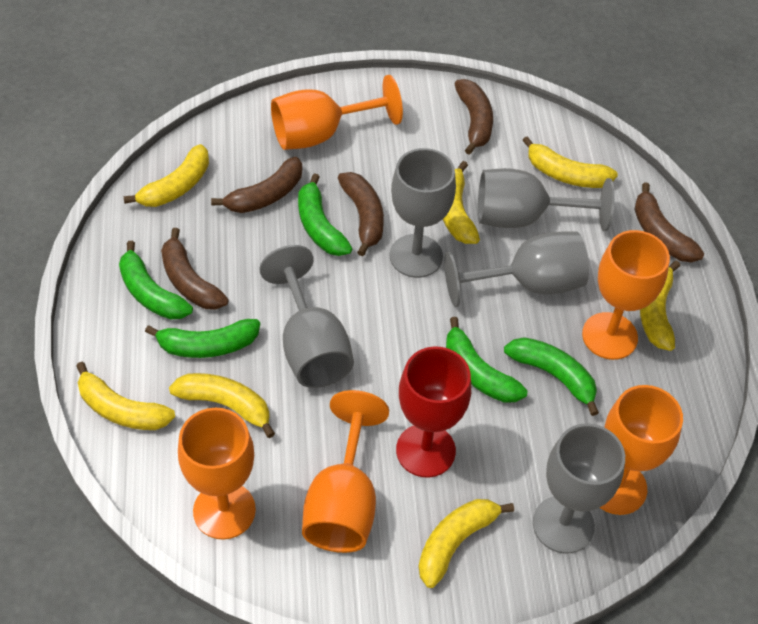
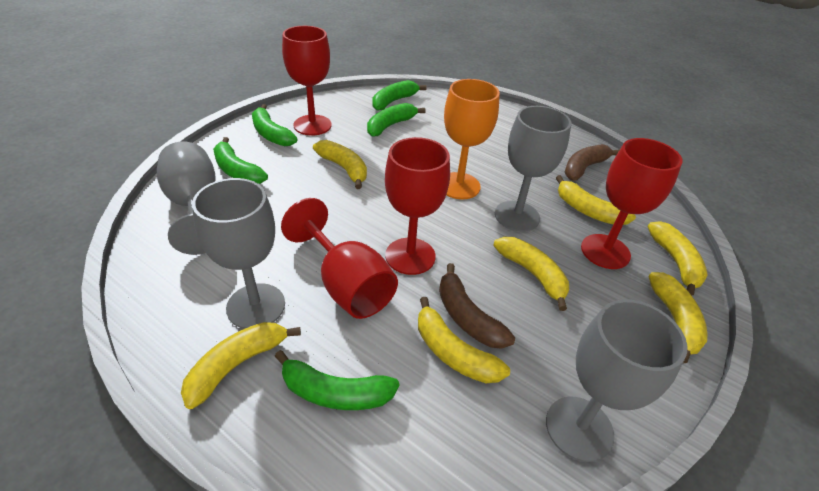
brown banana: 5 -> 2
grey goblet: 5 -> 4
orange goblet: 5 -> 1
red goblet: 1 -> 4

